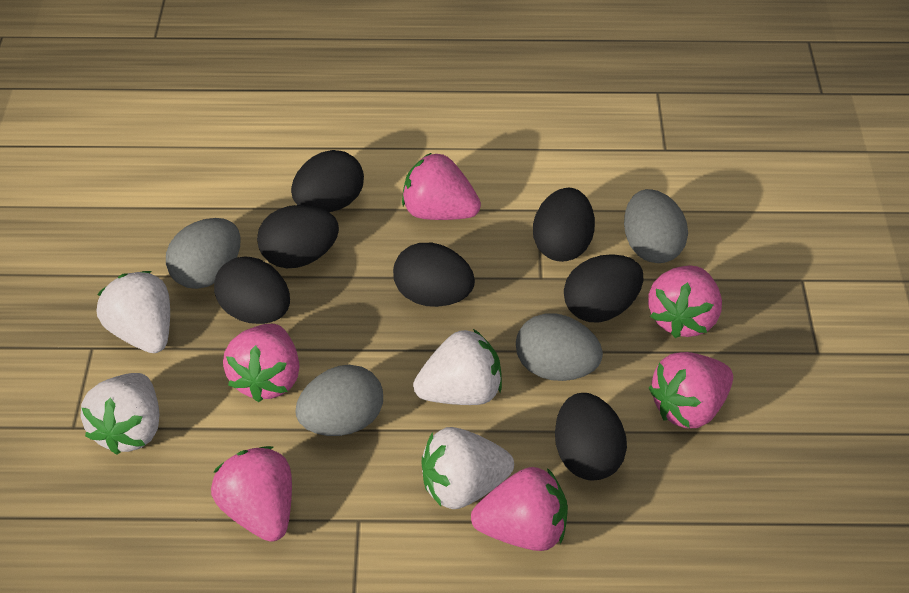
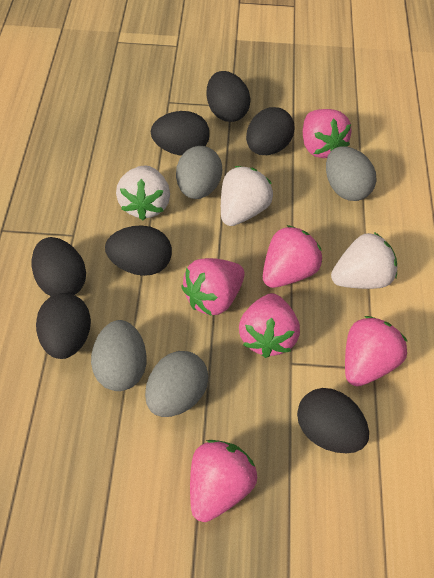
white strawberry: 4 -> 3

